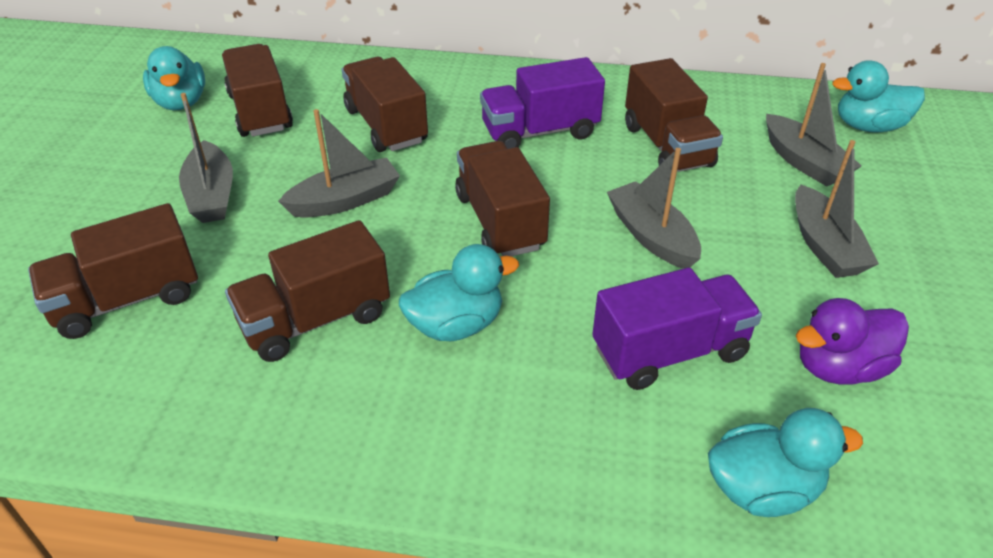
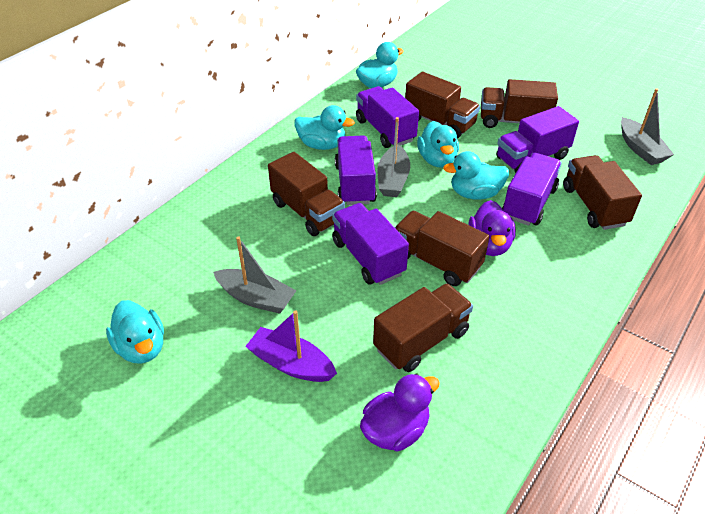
grey boat: 5 -> 3
purple boat: 0 -> 1
purple duck: 1 -> 2
purple truck: 2 -> 5
turquoise duck: 4 -> 5

